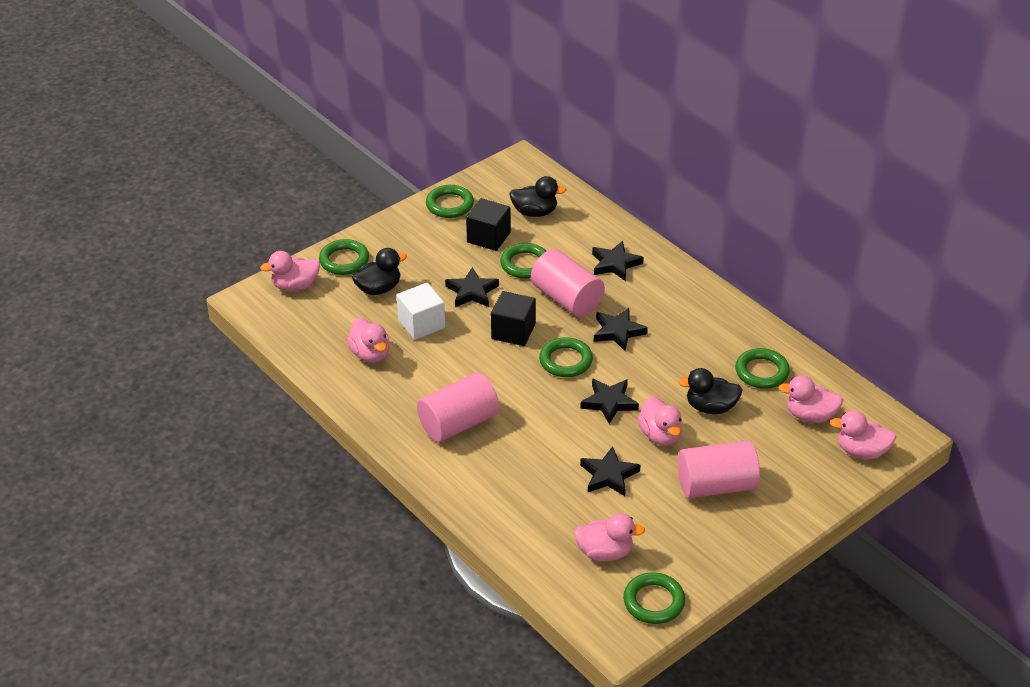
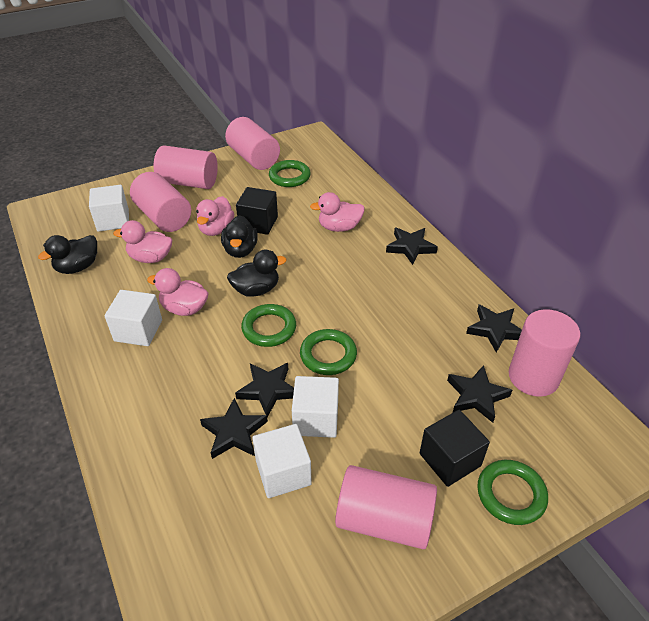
green ring: 6 -> 4
pink cylinder: 3 -> 5
pink duck: 6 -> 4
white cube: 1 -> 4

